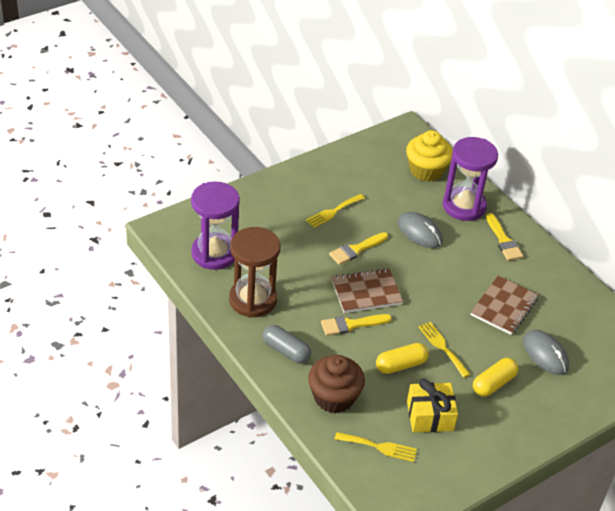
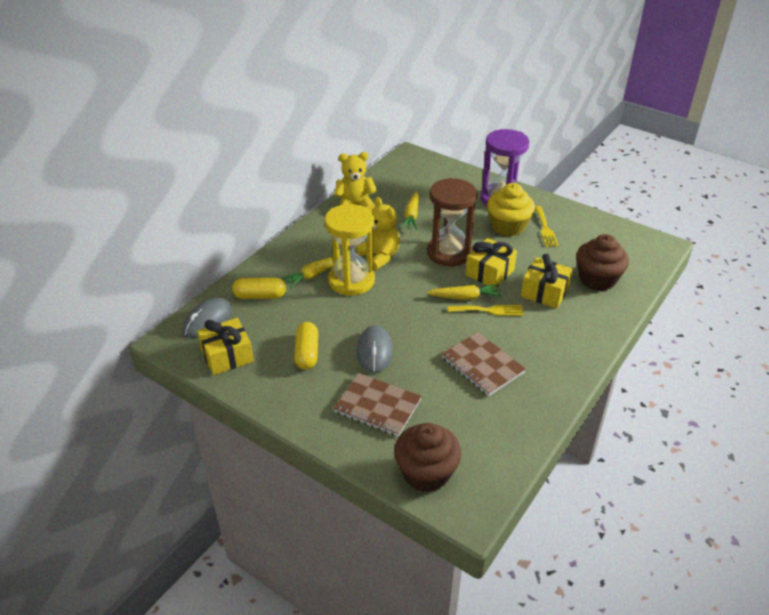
brown cupcake: 1 -> 2
grey capsule: 1 -> 0
purple hourglass: 2 -> 1
yellow brush: 3 -> 0
yellow carrot: 0 -> 3
yellow fork: 3 -> 2
yellow gift: 1 -> 3
yellow hourglass: 0 -> 1
yellow teddy bear: 0 -> 2

